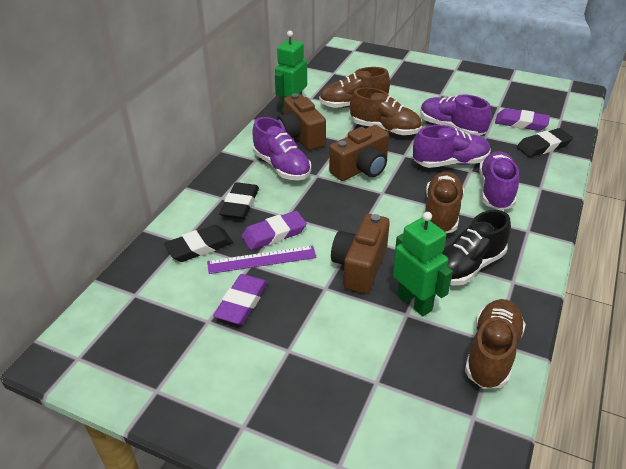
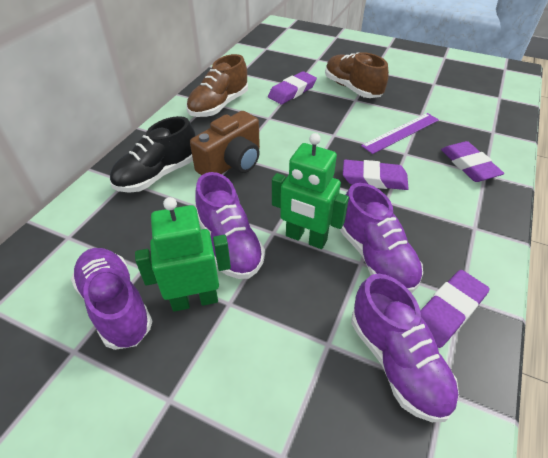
black eraser: 3 -> 0
brown camera: 3 -> 1
brown shoe: 4 -> 2
purple eraser: 3 -> 4

